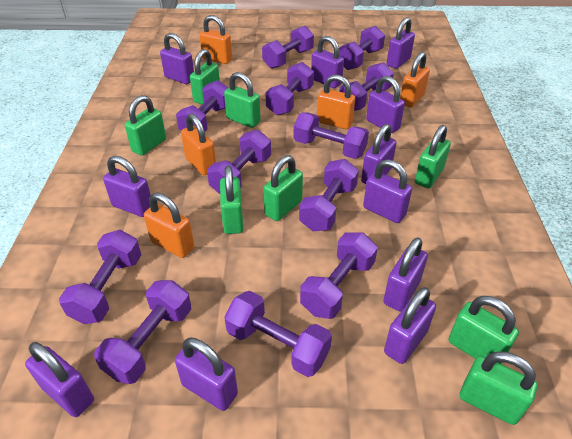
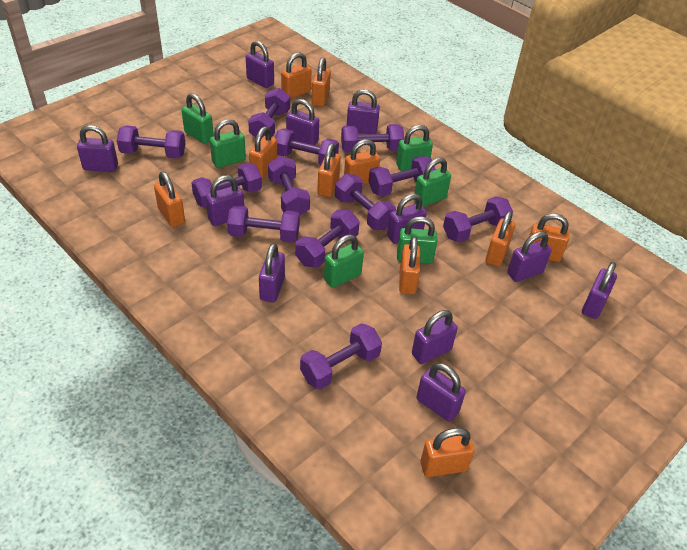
green padlock: 8 -> 6
orange padlock: 5 -> 10

